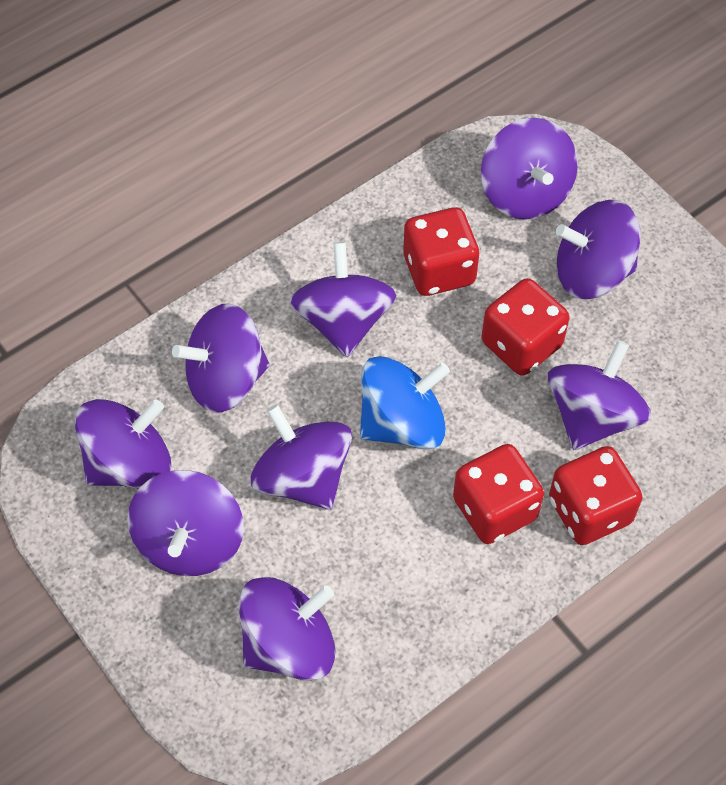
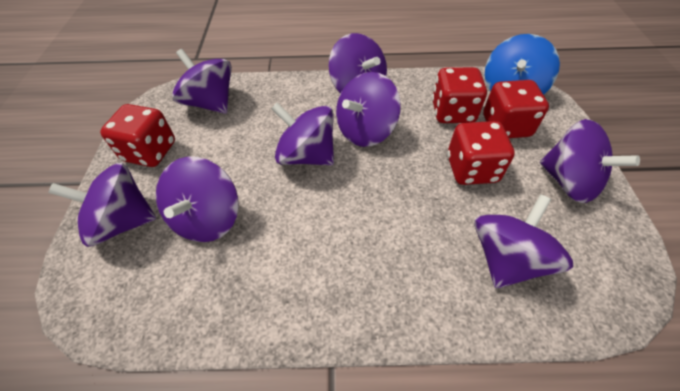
purple spinning top: 9 -> 8

